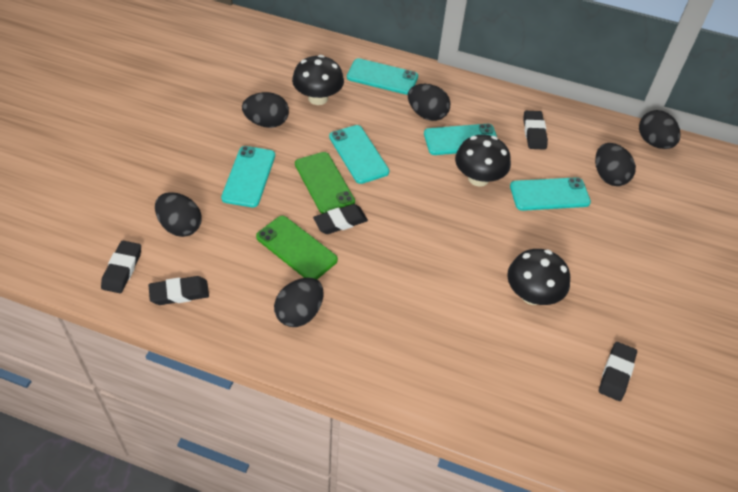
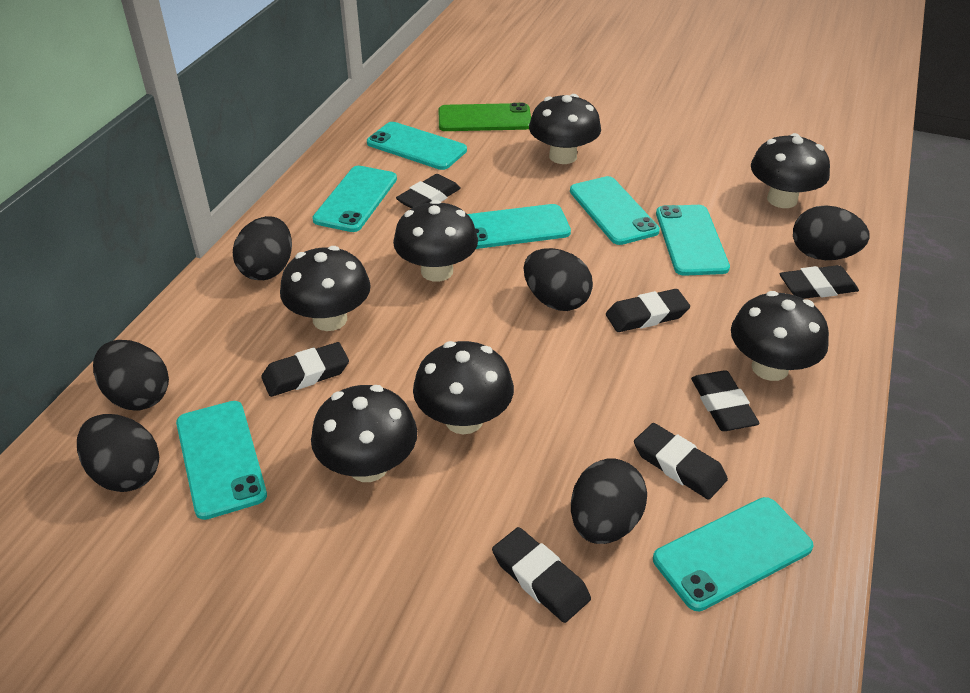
black eraser: 5 -> 7
black mushroom: 3 -> 7
green phone: 2 -> 1
turquoise phone: 5 -> 7

